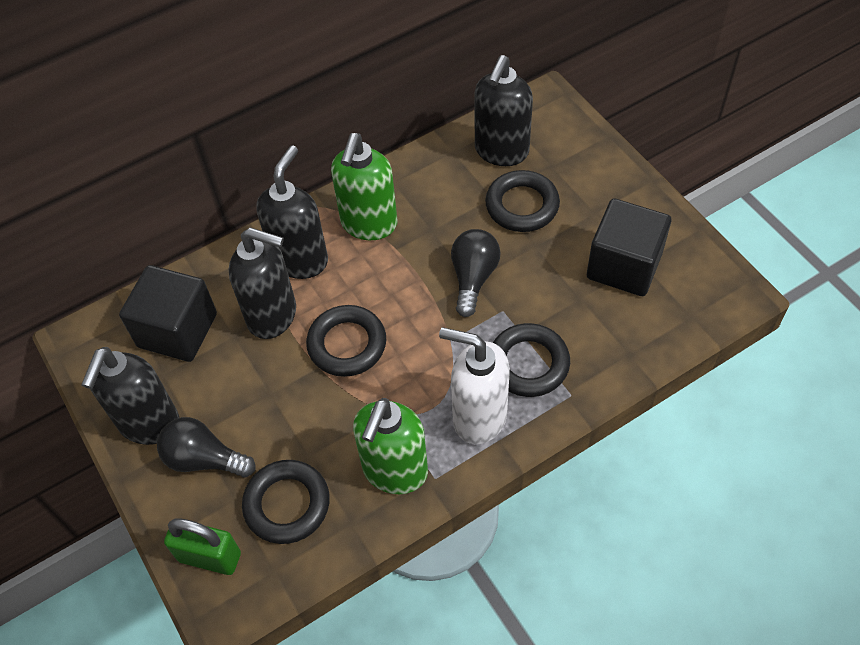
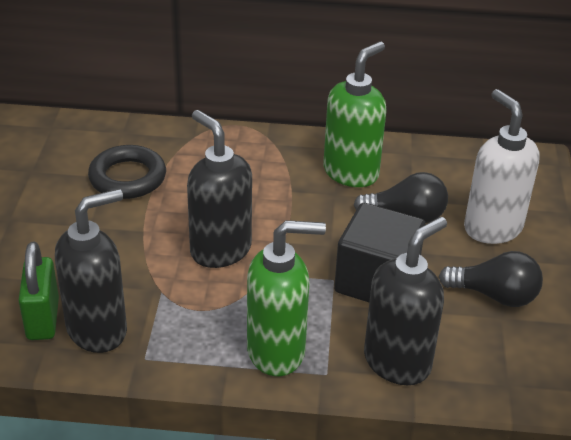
black cube: 2 -> 1
black ring: 4 -> 1
black soap dispenser: 4 -> 3

